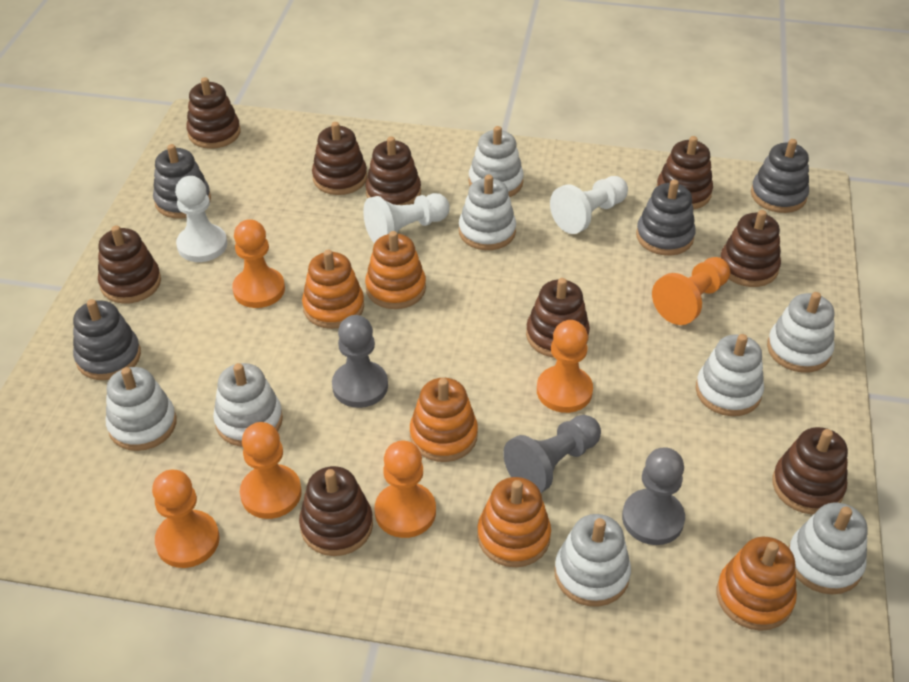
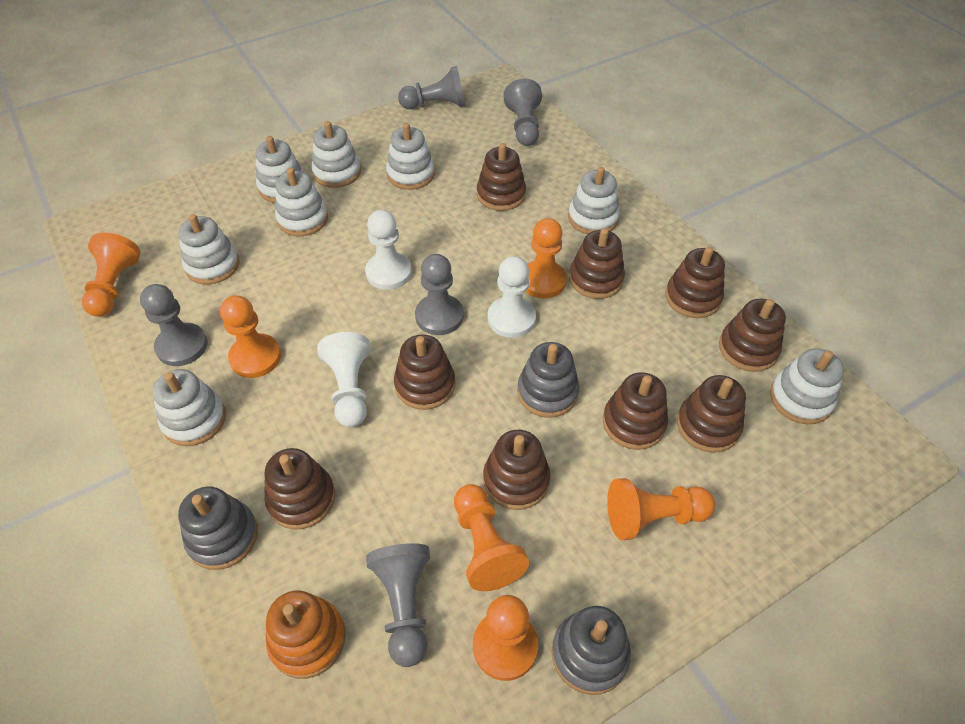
grey pawn: 3 -> 5
grey stacking toy: 4 -> 3
orange stacking toy: 5 -> 1

